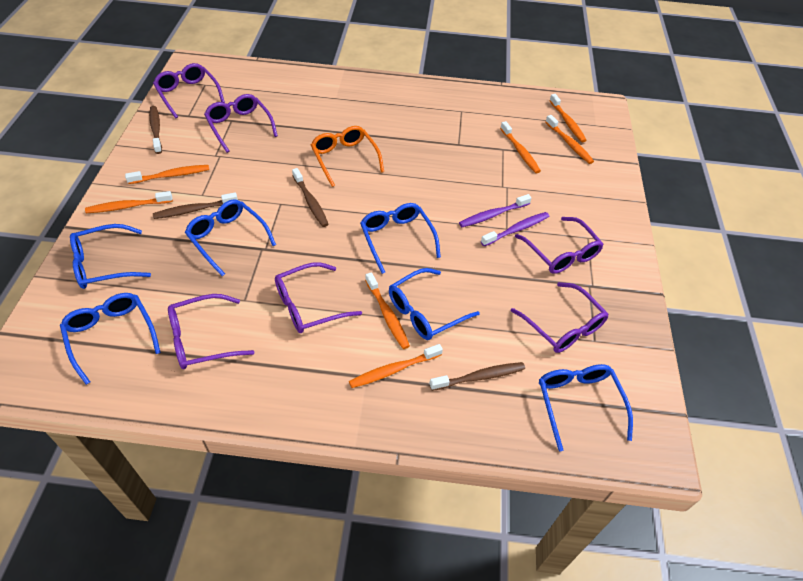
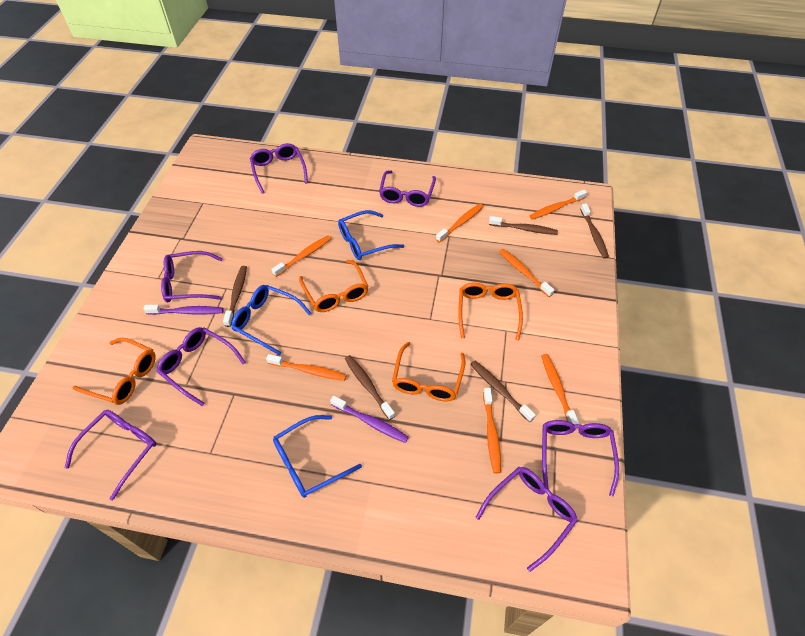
blue glasses: 6 -> 3
brown toothbrush: 4 -> 5
orange glasses: 1 -> 4
purple glasses: 6 -> 7

